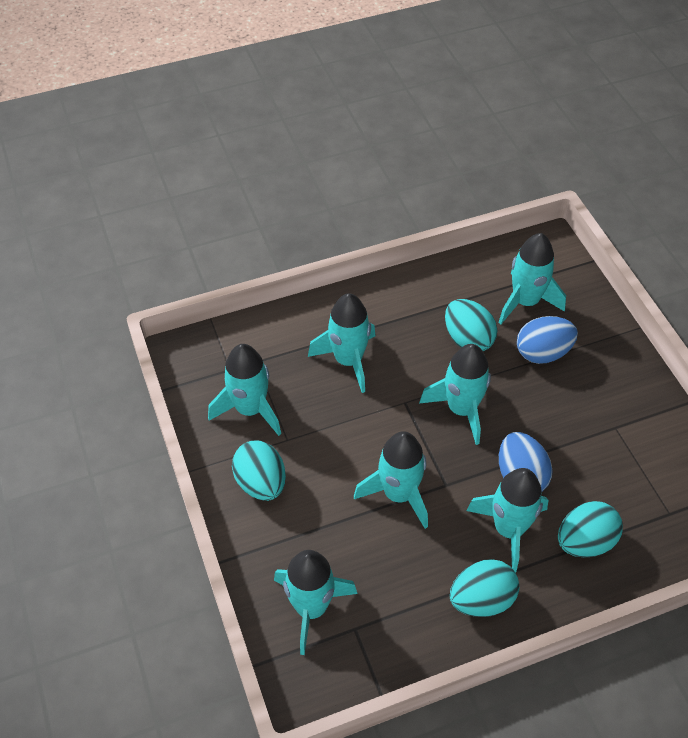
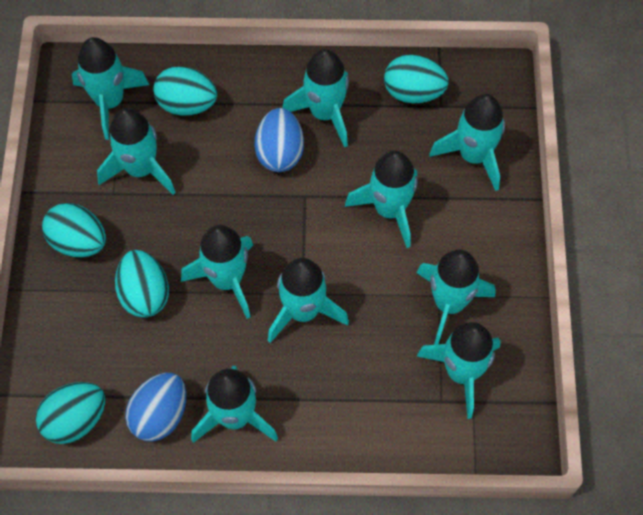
turquoise egg: 4 -> 5
turquoise rocket: 7 -> 10

